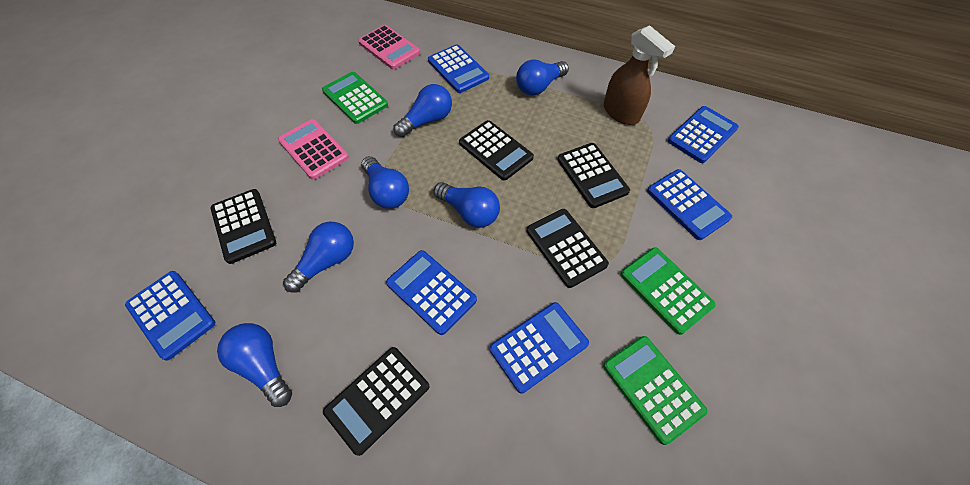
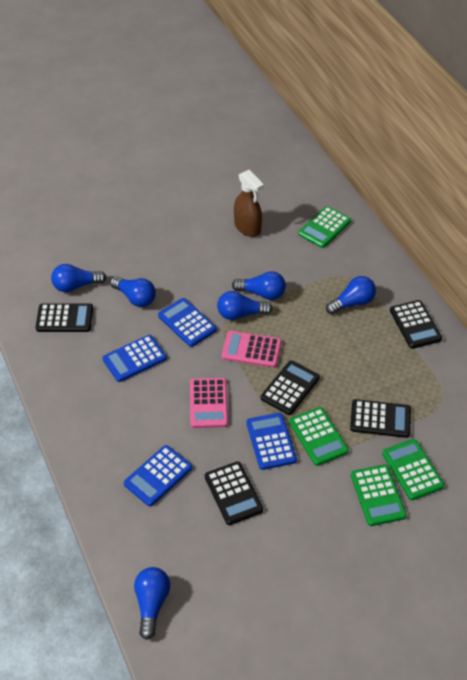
blue calculator: 6 -> 4
green calculator: 3 -> 4

